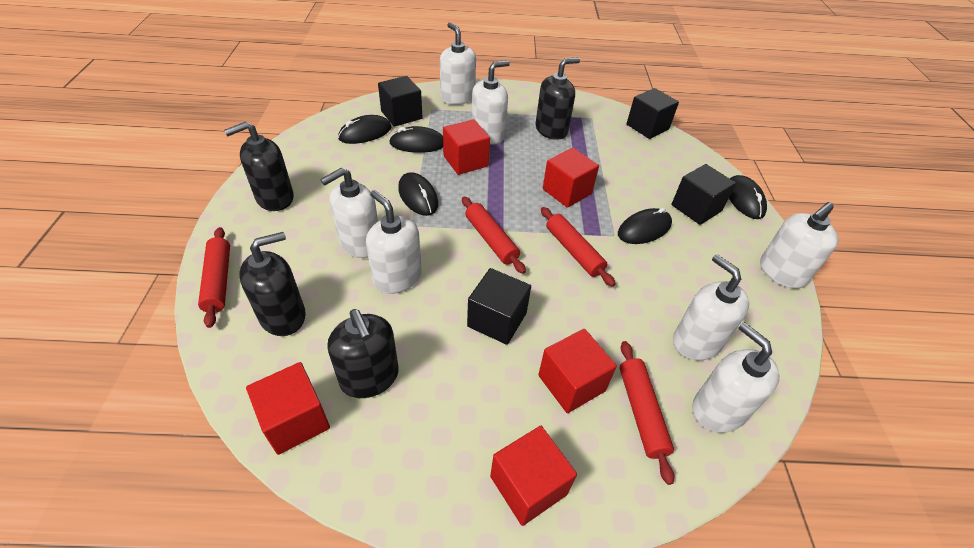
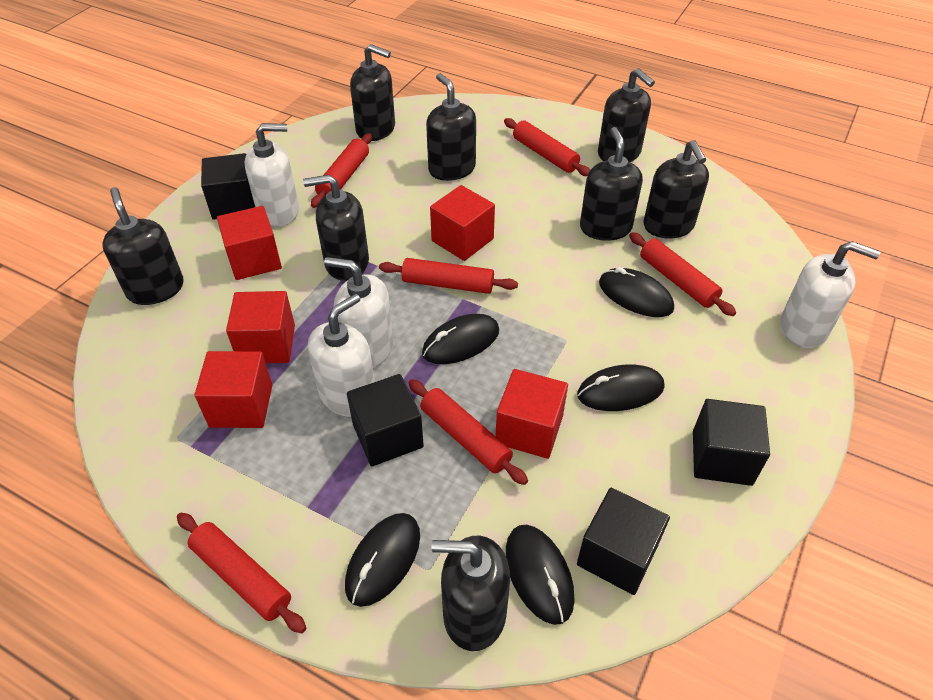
black soap dispenser: 4 -> 8
red rolling pin: 4 -> 6
white soap dispenser: 7 -> 4

